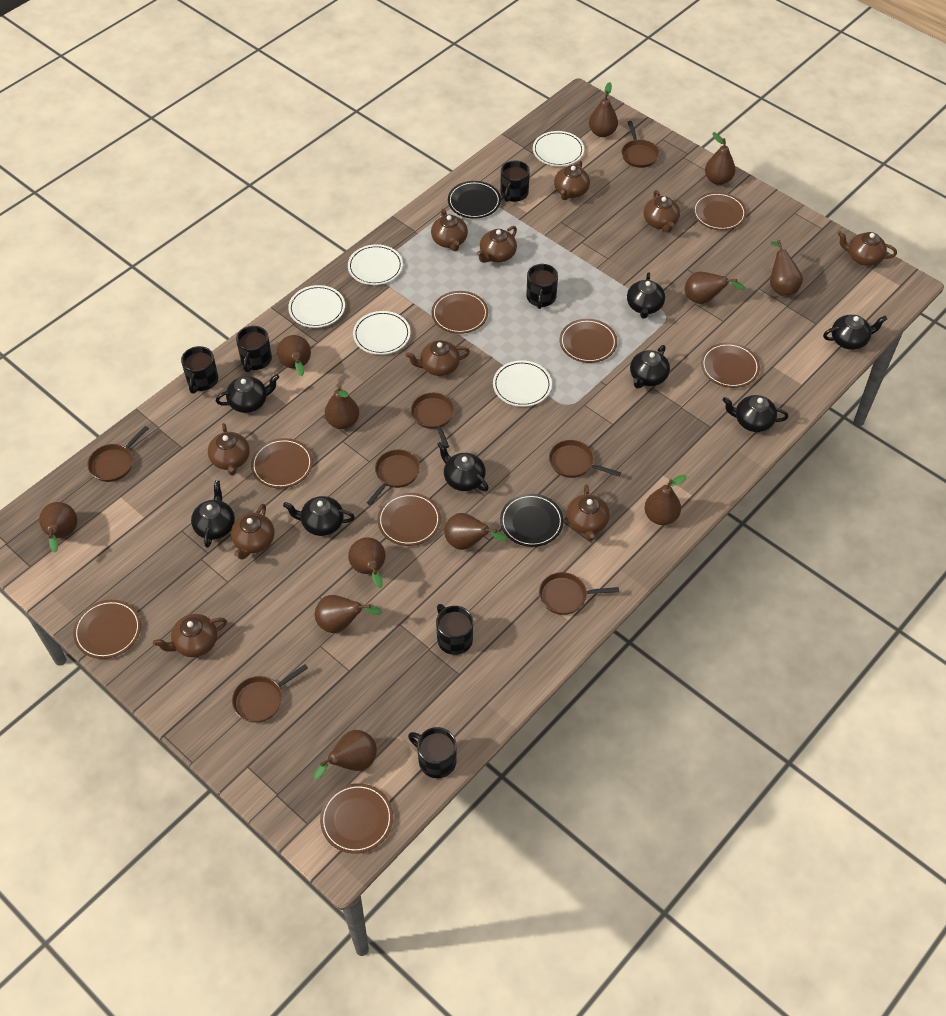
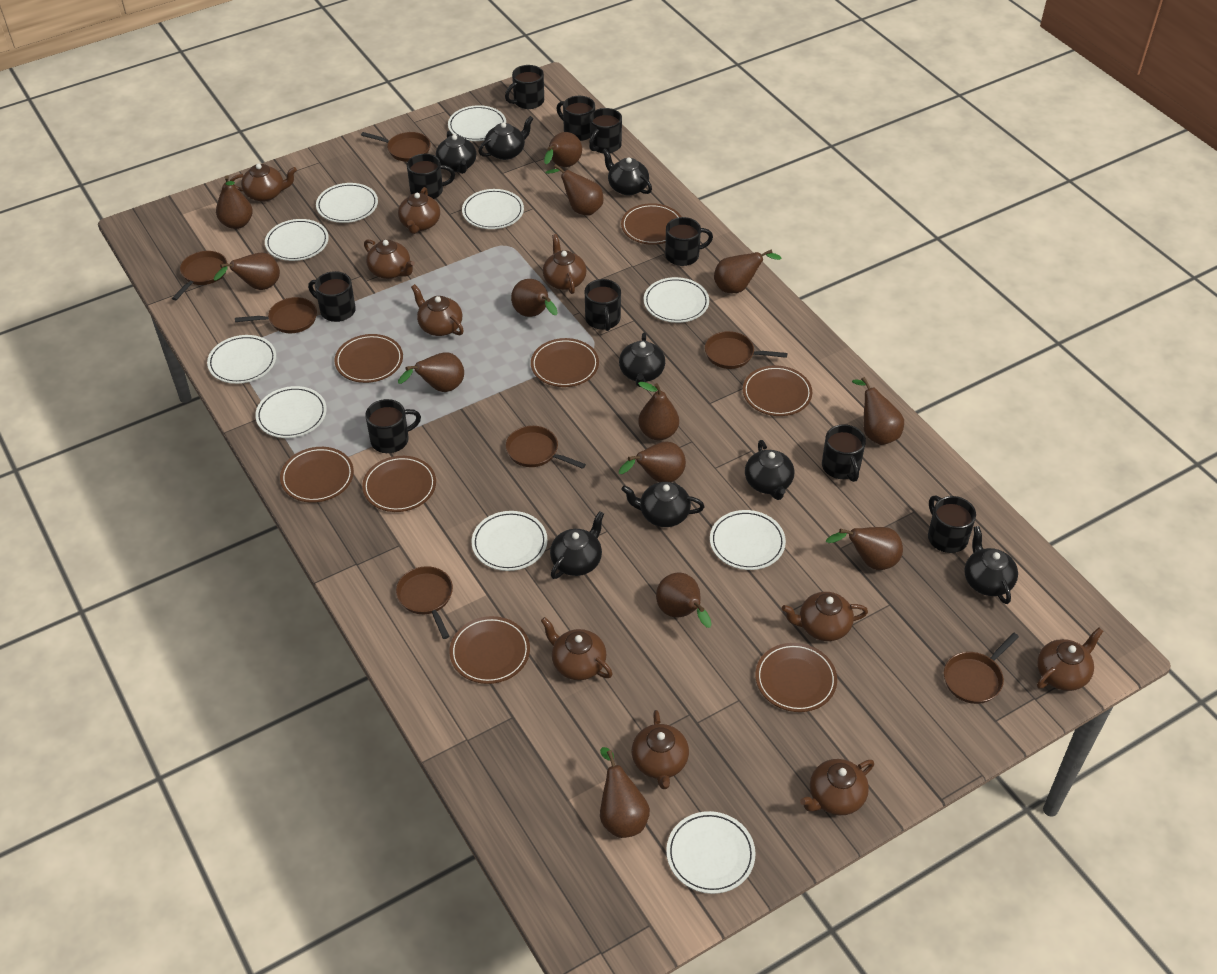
black mug: 6 -> 10
black plate: 2 -> 0
brown pear: 12 -> 13
white plate: 5 -> 10

